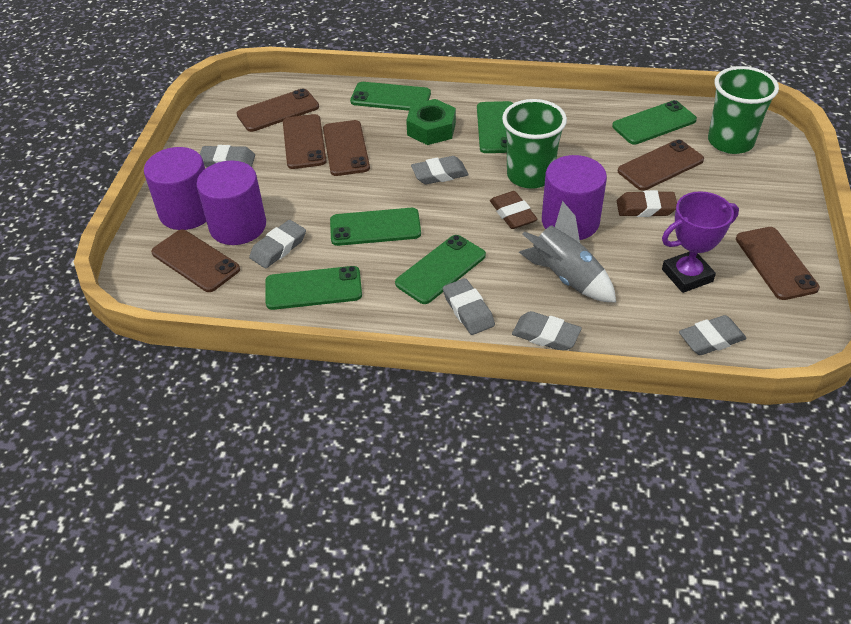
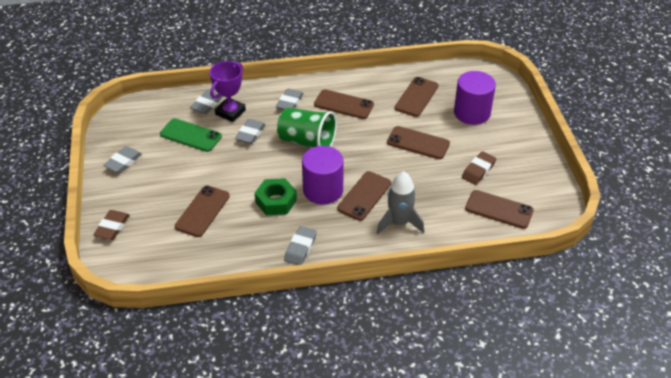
green cup: 2 -> 1
green phone: 6 -> 1
grey eraser: 6 -> 5
purple cylinder: 3 -> 2

